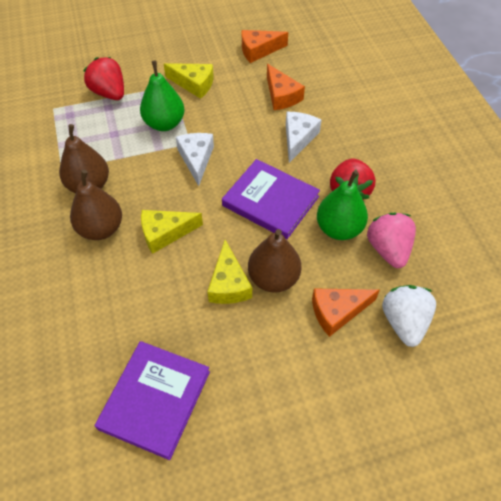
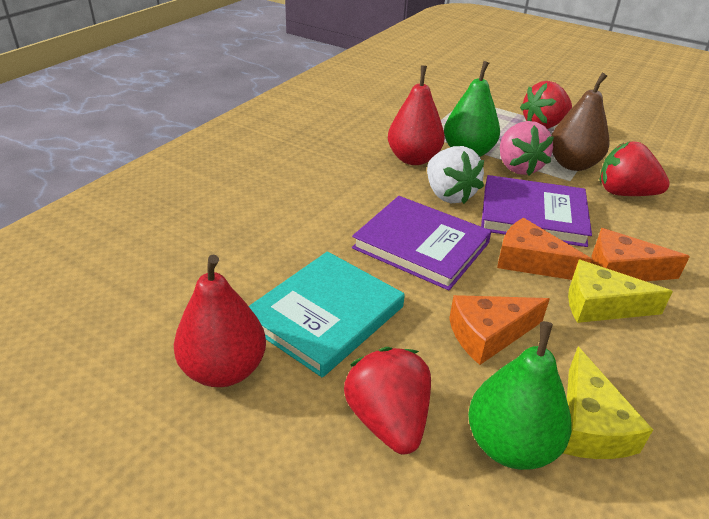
brown pear: 3 -> 1
red pear: 0 -> 2
red strawberry: 2 -> 3
turquoise book: 0 -> 1
white cheese: 2 -> 0
yellow cheese: 3 -> 2

